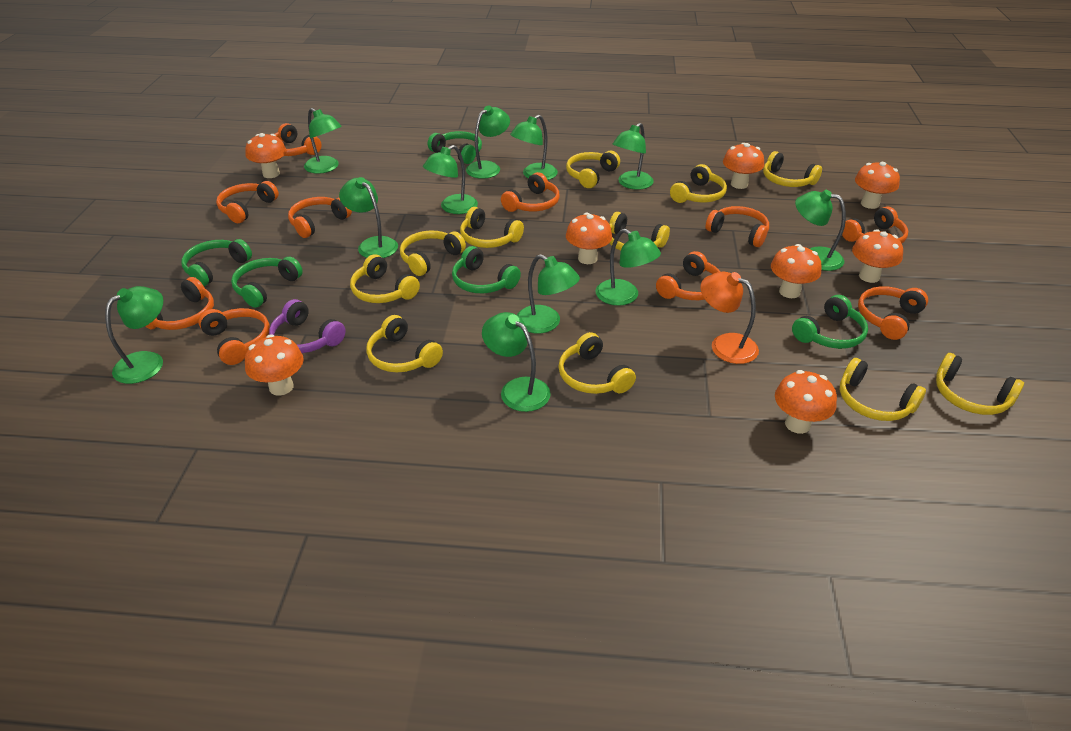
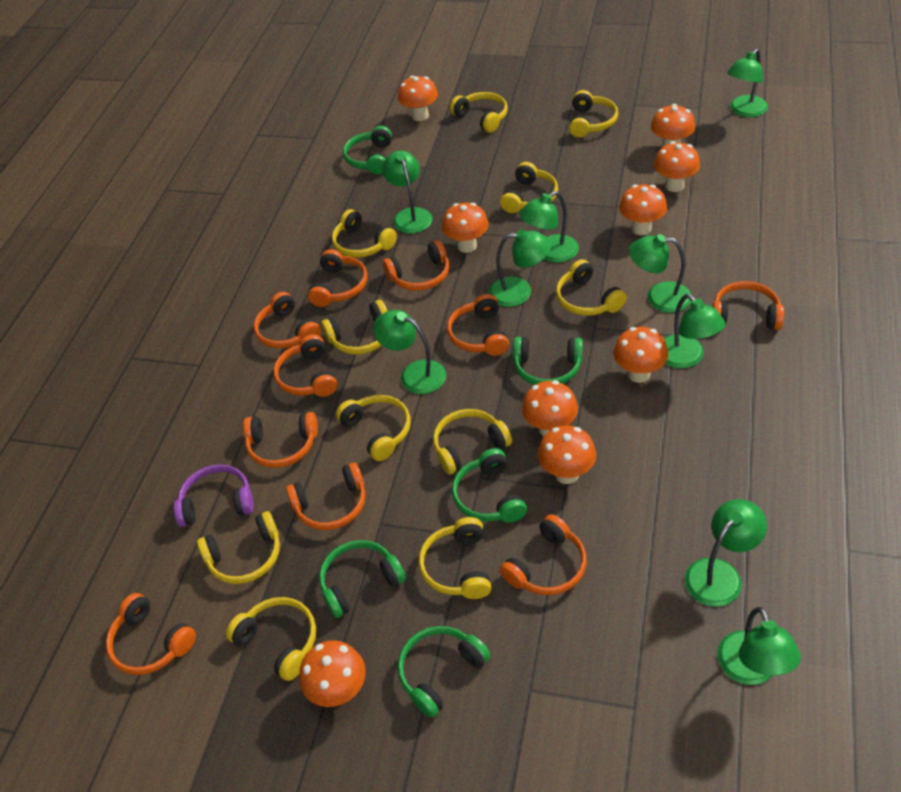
green lamp: 11 -> 9
orange lamp: 1 -> 0
orange mushroom: 8 -> 9

